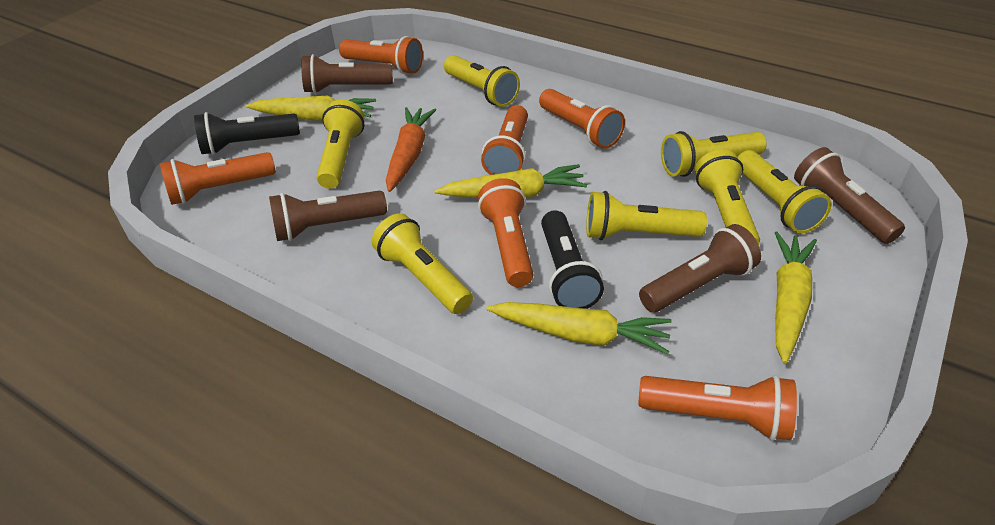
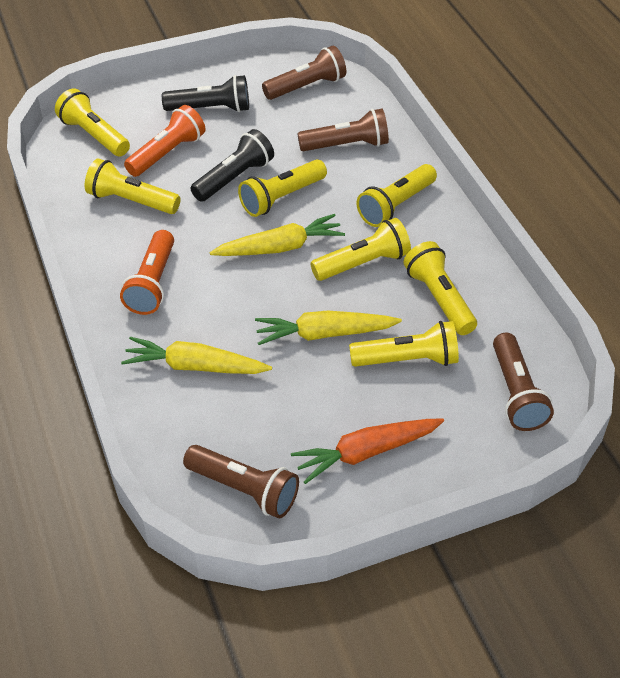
orange flashlight: 6 -> 2
yellow carrot: 4 -> 3

